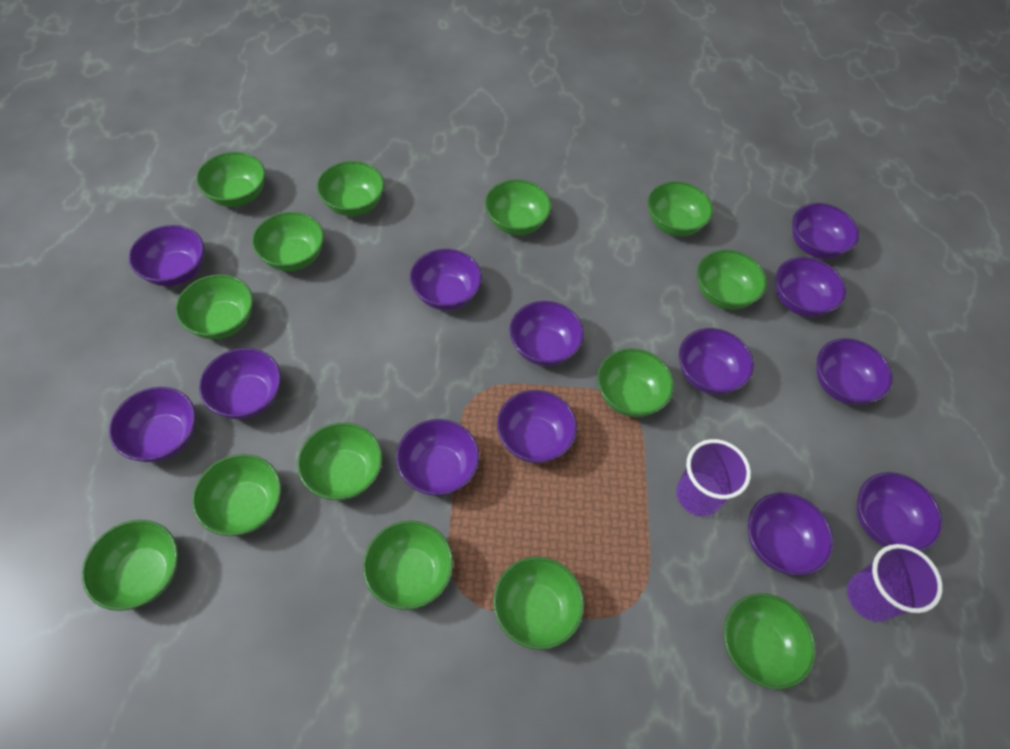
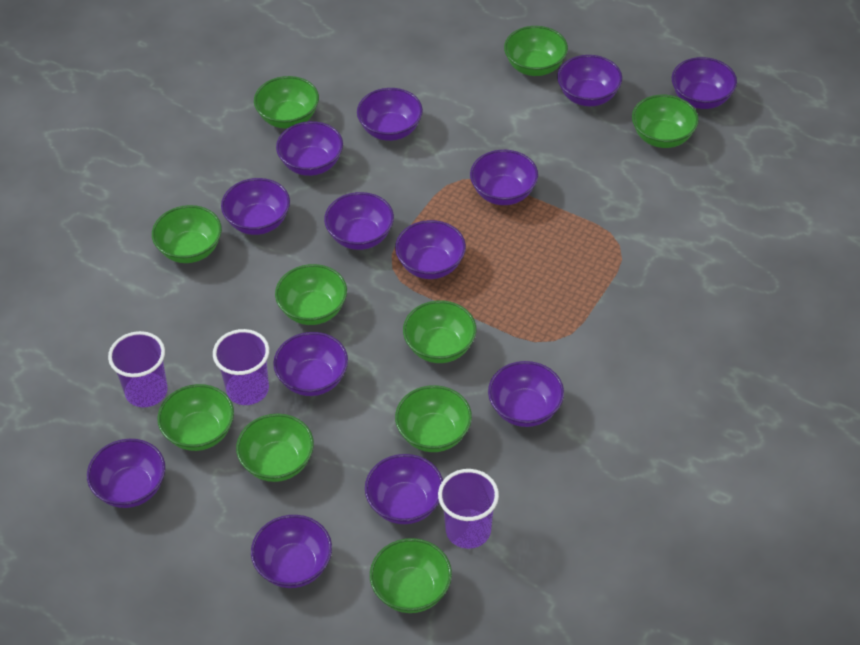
green bowl: 14 -> 10
purple cup: 2 -> 3

